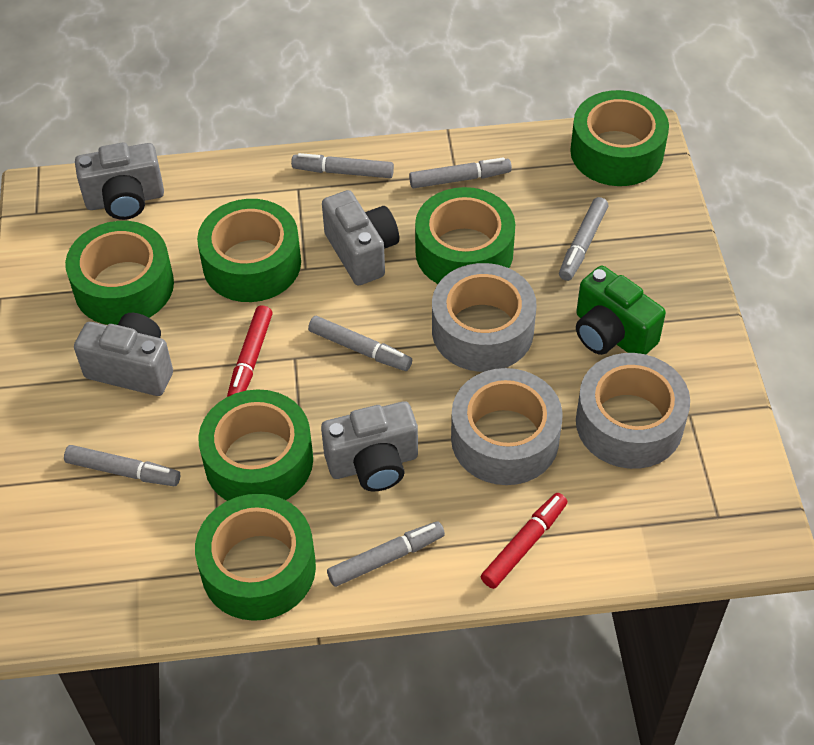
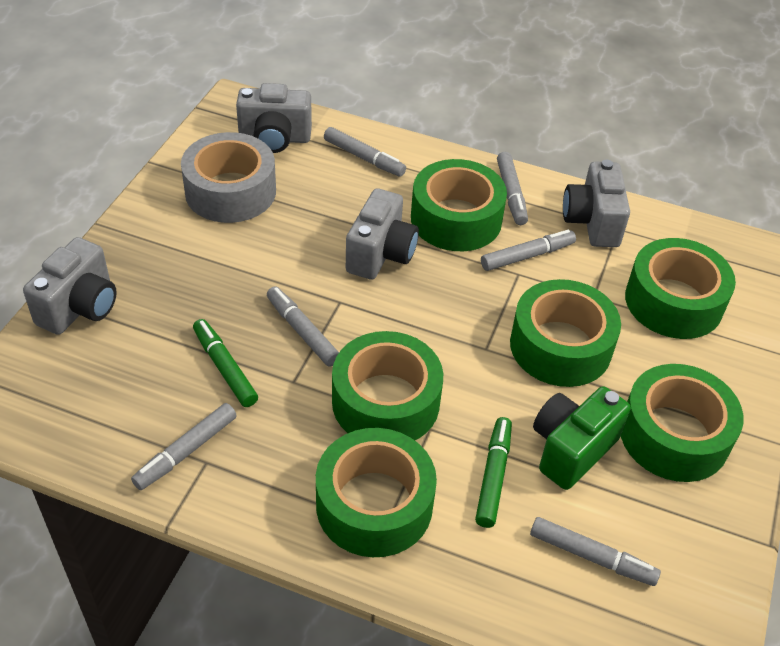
green marker: 0 -> 2
grey tape: 3 -> 1
red marker: 2 -> 0

